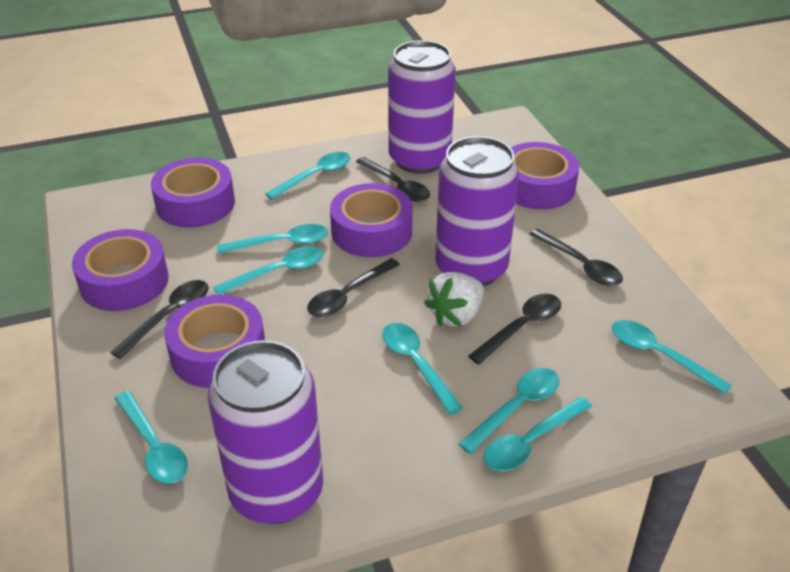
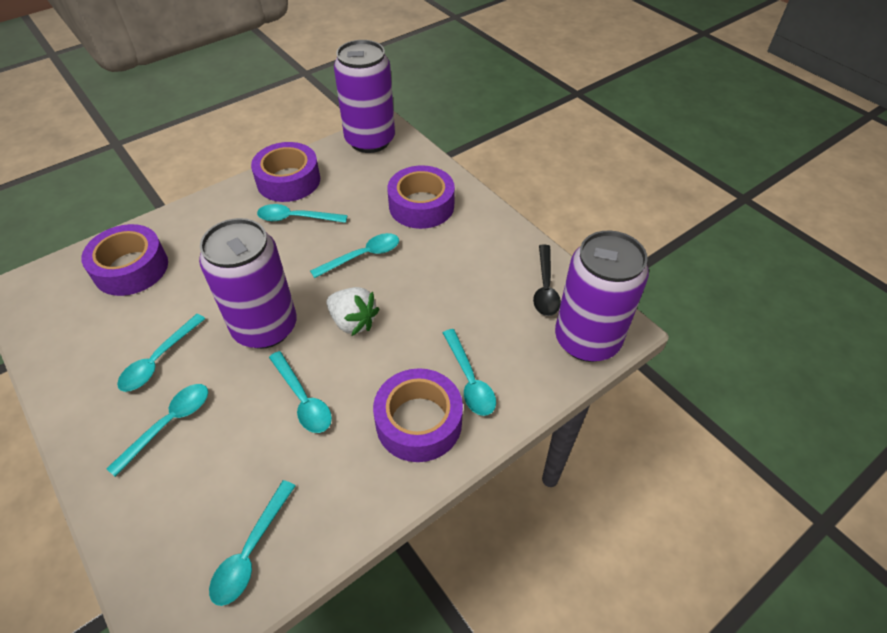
black spoon: 5 -> 1
purple tape: 5 -> 4
turquoise spoon: 8 -> 7

